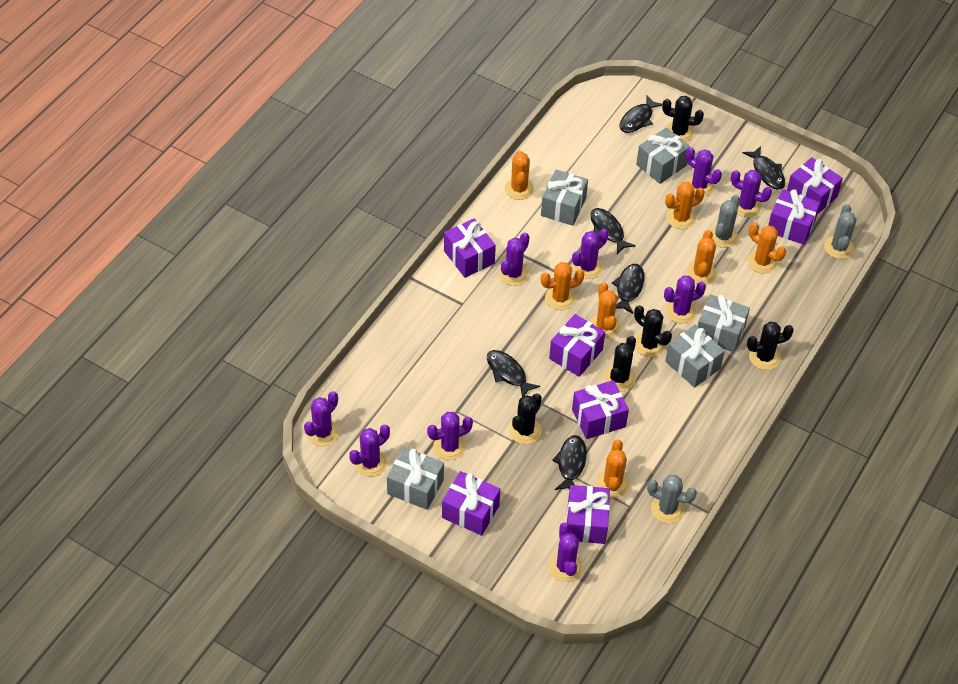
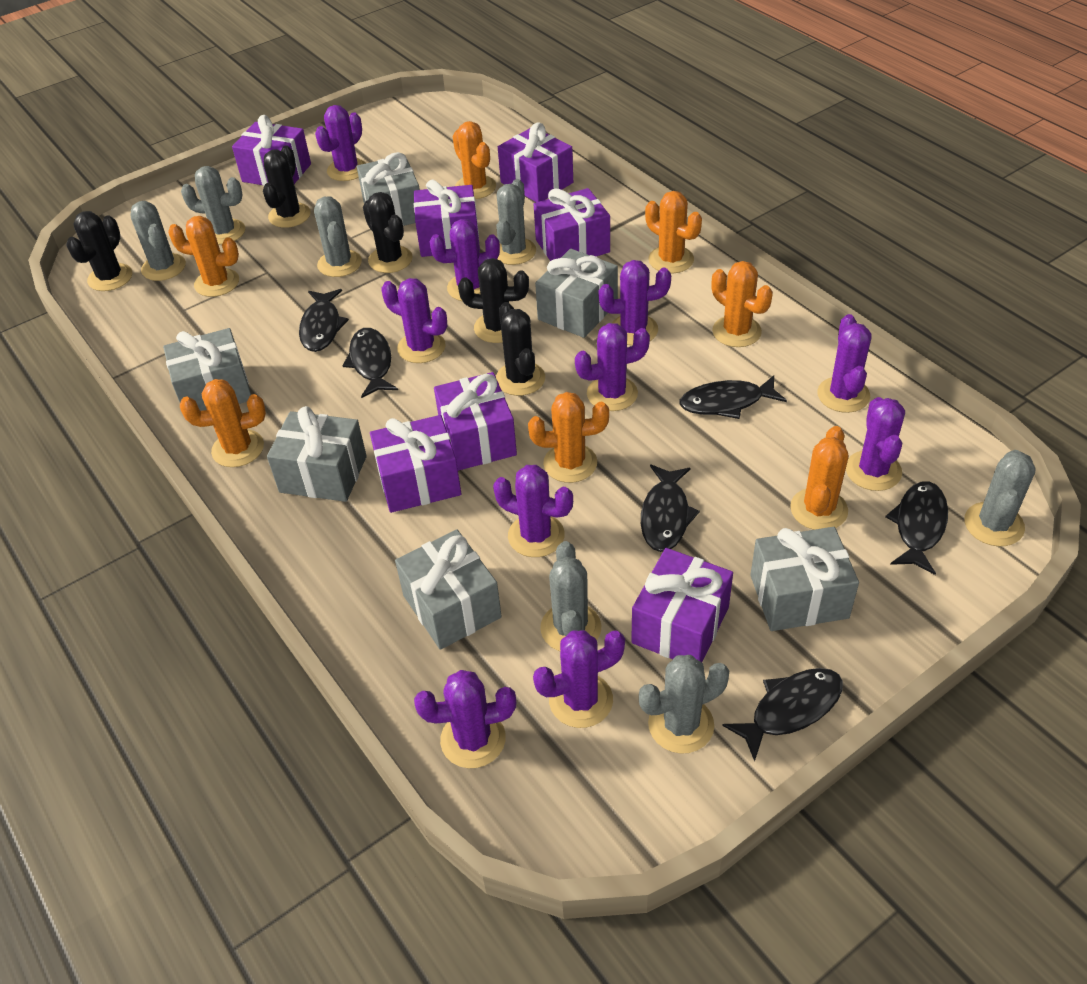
grey cactus: 3 -> 7
grey gift: 5 -> 6
purple cactus: 9 -> 10

